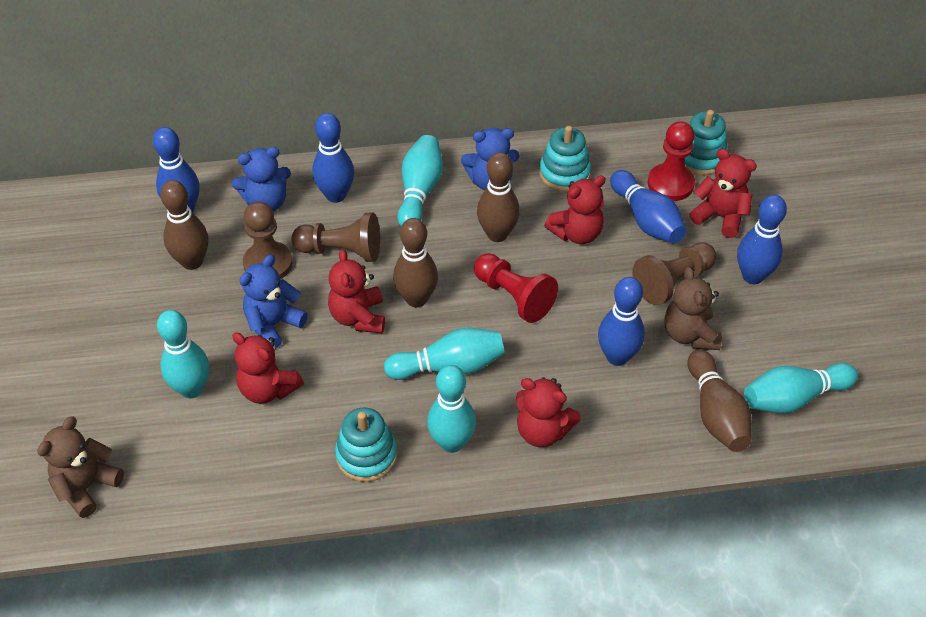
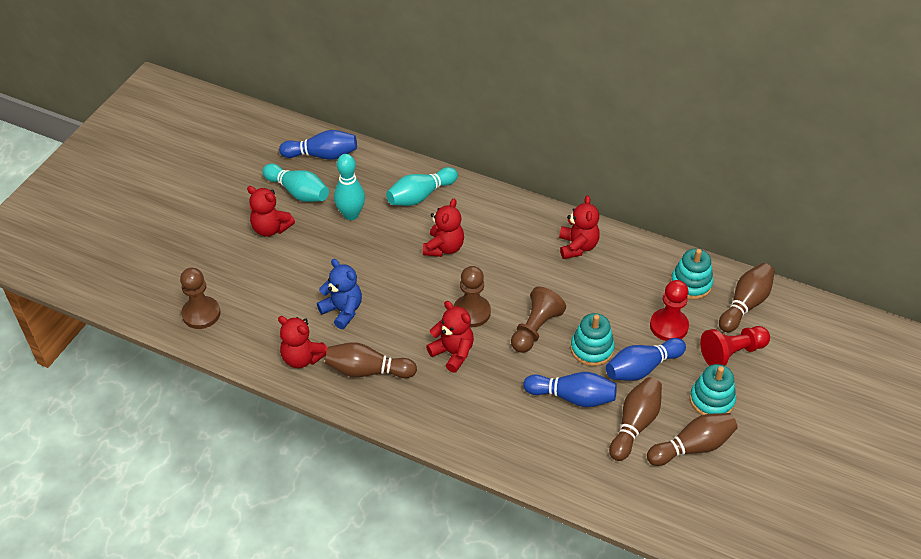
blue bowling pin: 5 -> 3
blue teddy bear: 3 -> 1
brown teddy bear: 2 -> 0
turquoise bowling pin: 5 -> 3

